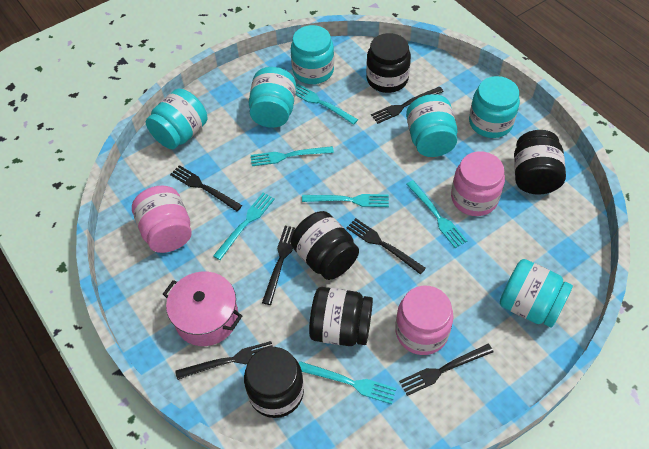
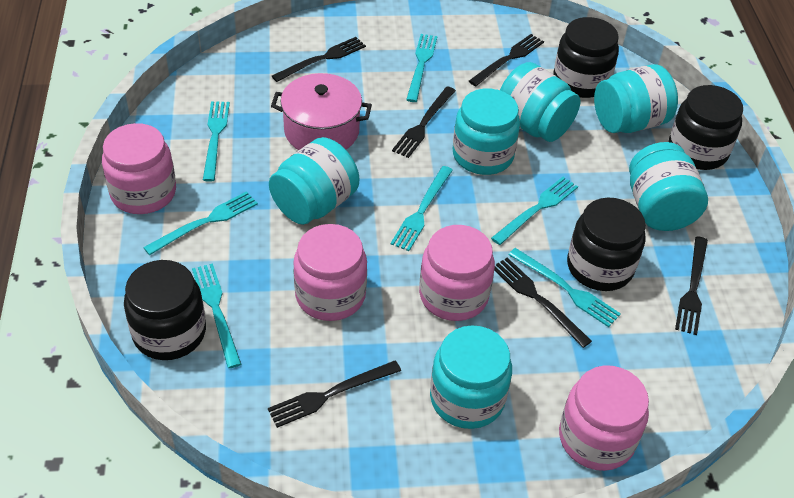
black jar: 5 -> 4
pink jar: 3 -> 4
turquoise fork: 6 -> 7

